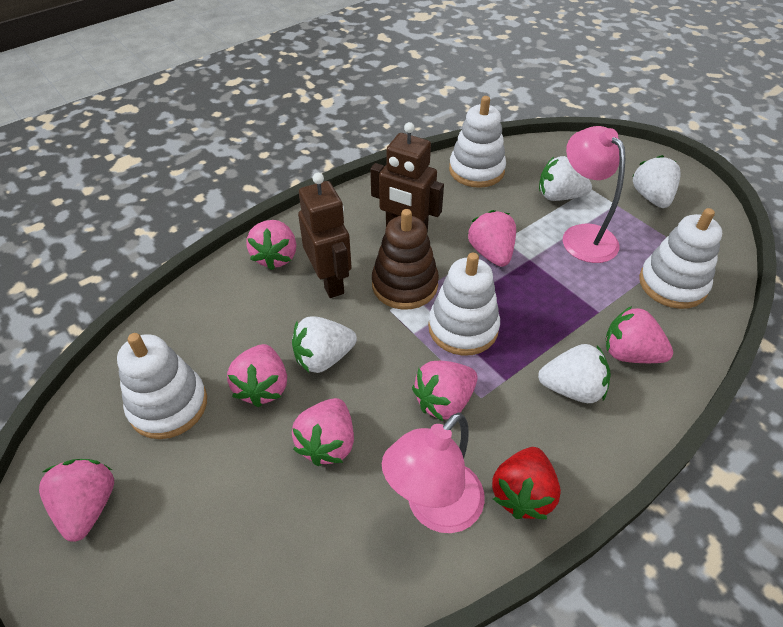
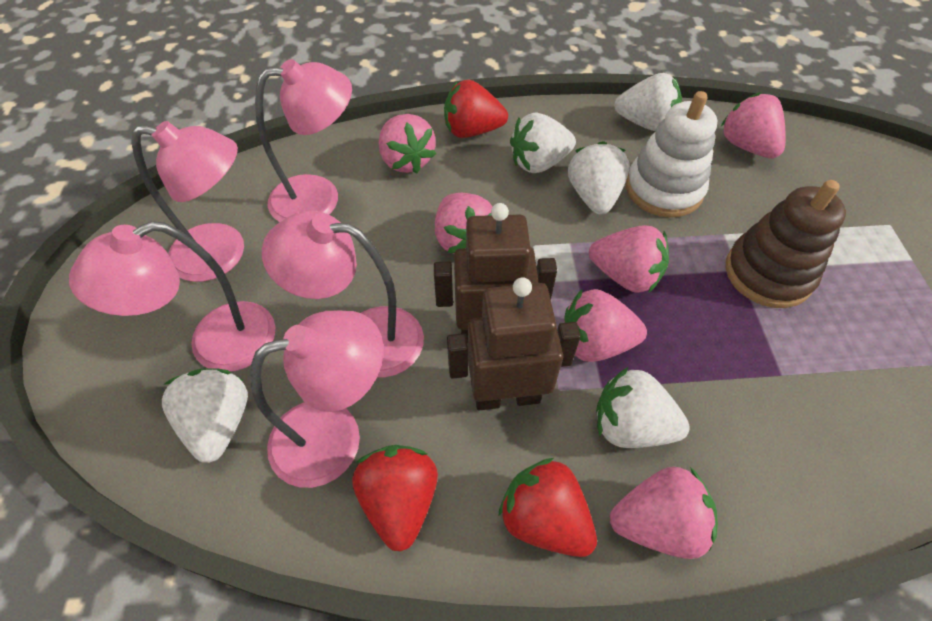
pink lamp: 2 -> 5
pink strawberry: 7 -> 6
red strawberry: 1 -> 3
white stacking toy: 4 -> 1
white strawberry: 4 -> 5

